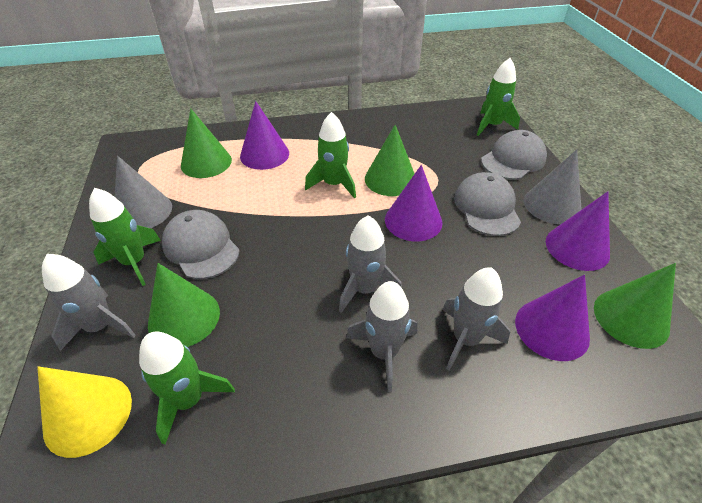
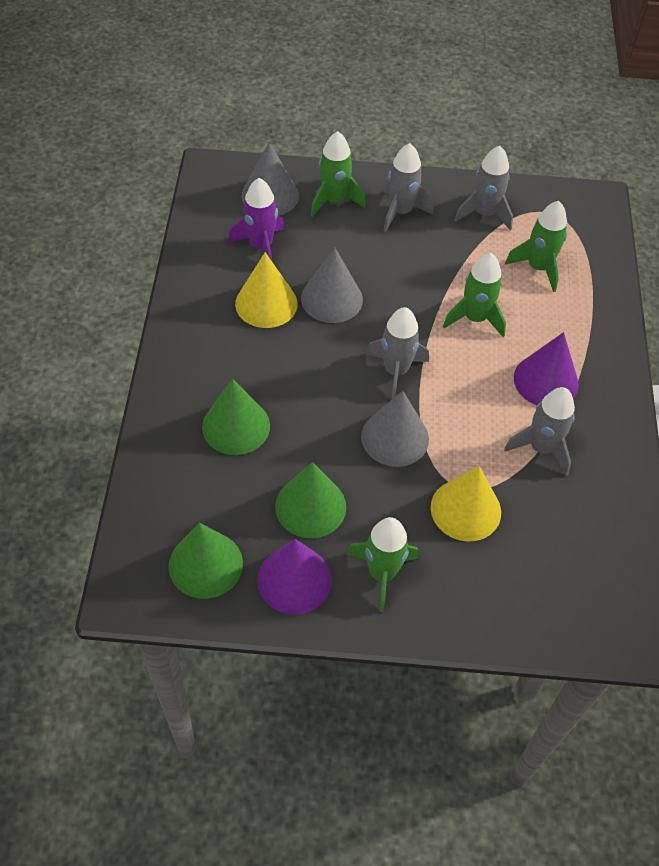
green cone: 4 -> 3
grey cap: 3 -> 0
grey cone: 2 -> 3
purple cone: 4 -> 2
purple rocket: 0 -> 1
yellow cone: 1 -> 2

